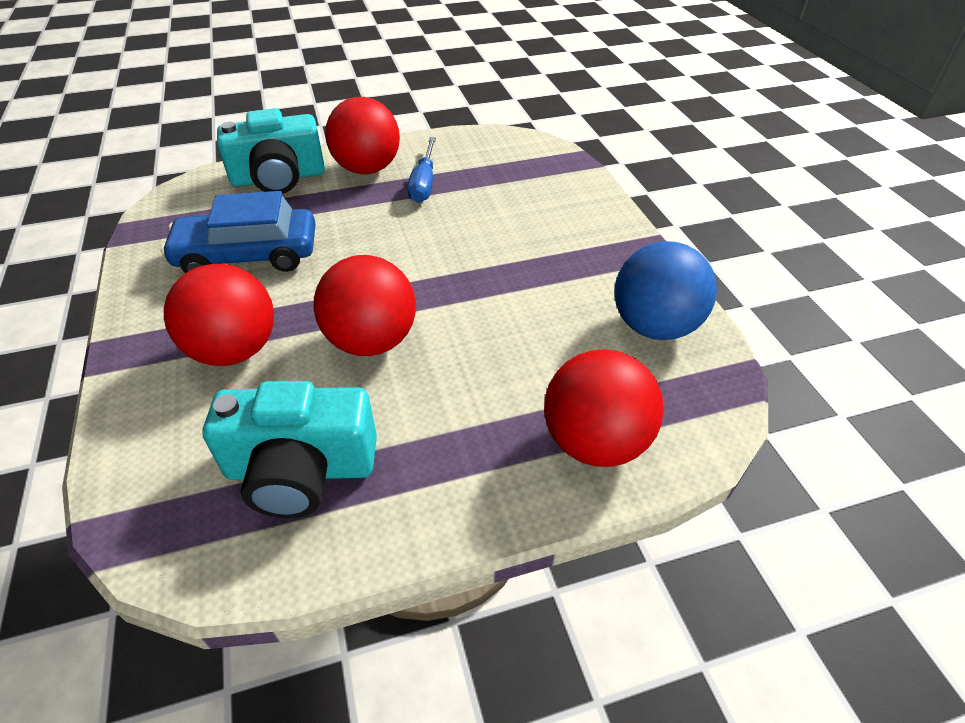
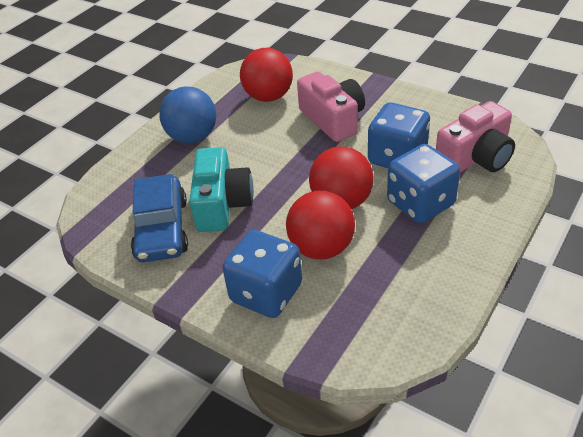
blue dice: 0 -> 3
blue screwdriver: 1 -> 0
pink camera: 0 -> 2
red ball: 4 -> 3
turquoise camera: 2 -> 1

